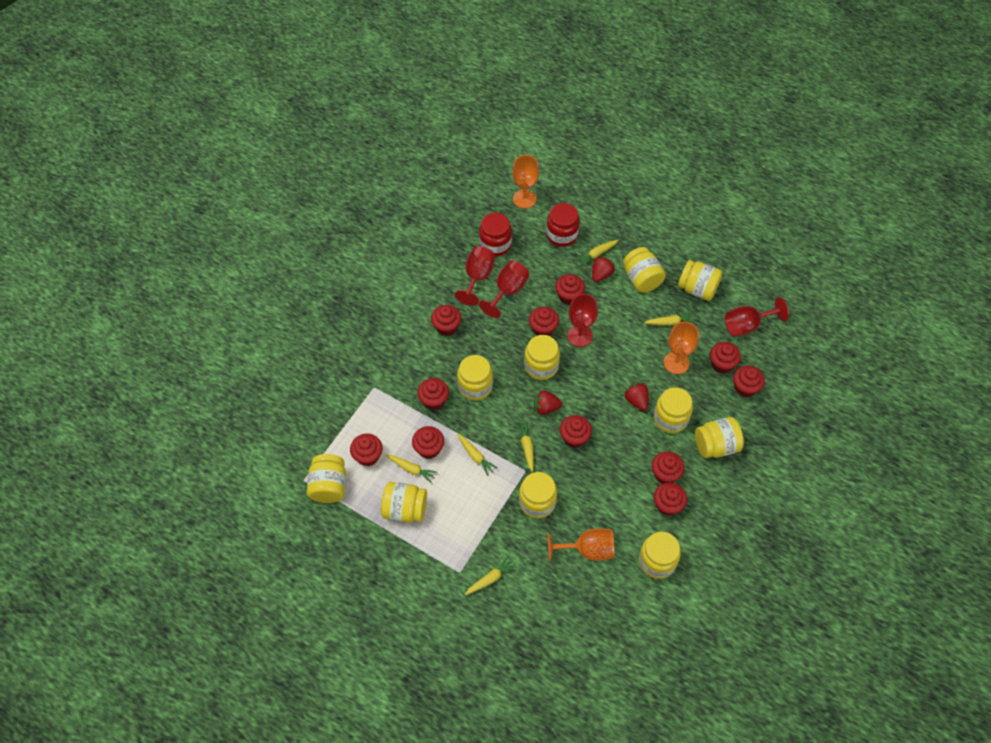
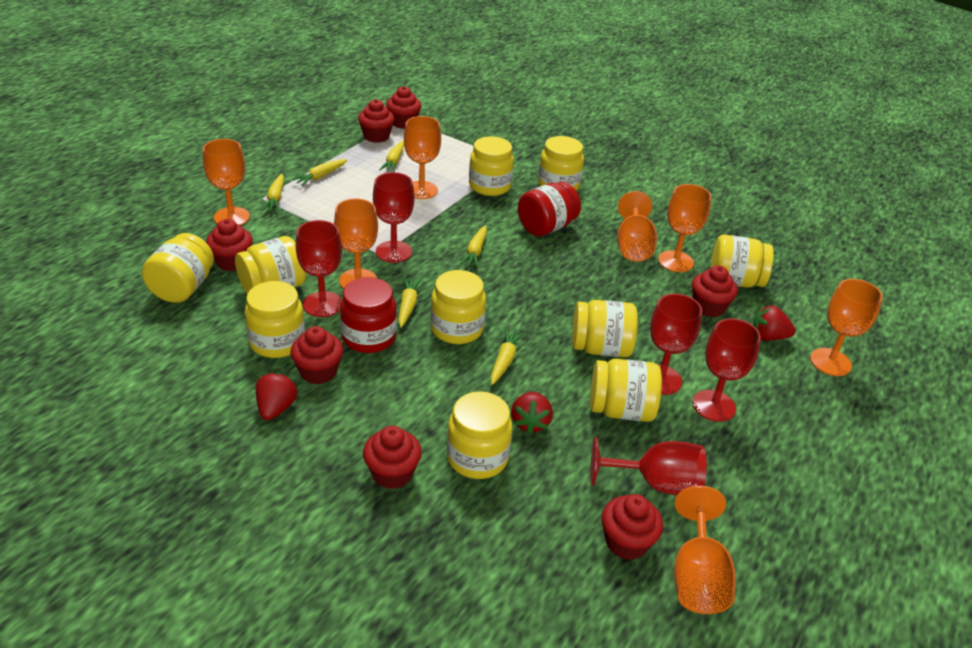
orange goblet: 3 -> 7
red cupcake: 11 -> 7
red goblet: 4 -> 5

